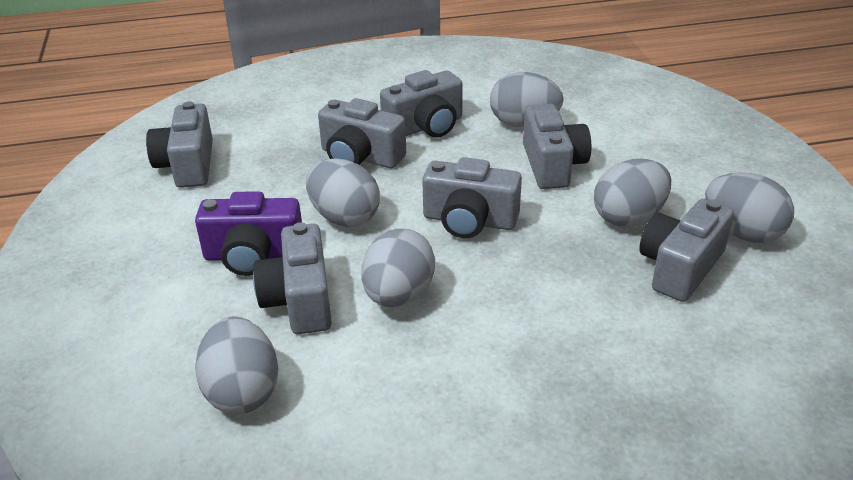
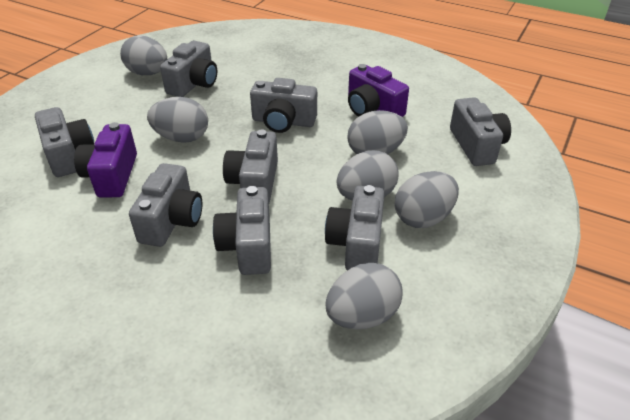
grey camera: 7 -> 8
purple camera: 1 -> 2

